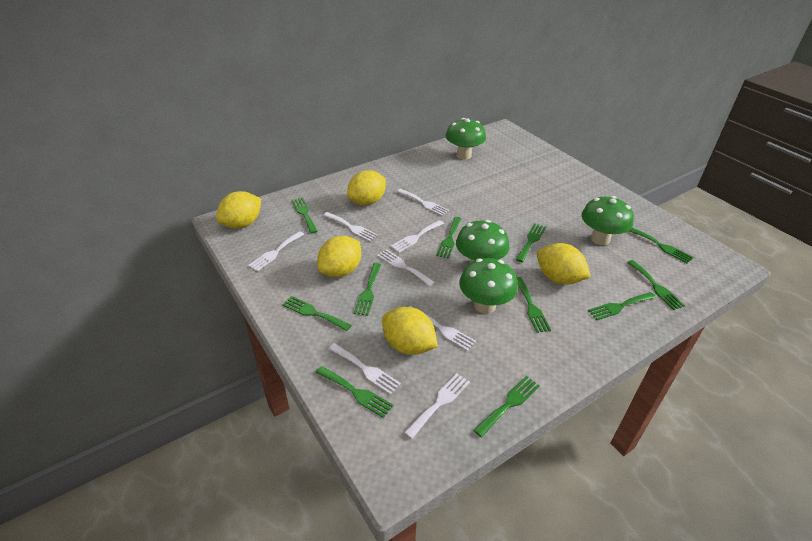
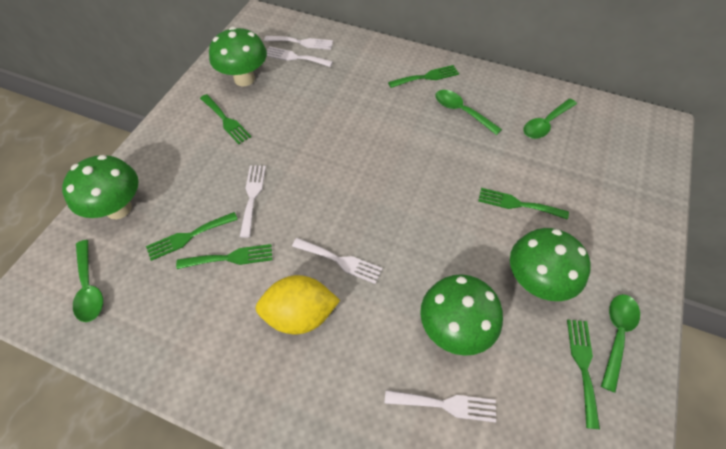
green fork: 11 -> 6
green spoon: 0 -> 4
white fork: 8 -> 5
yellow lemon: 5 -> 1

